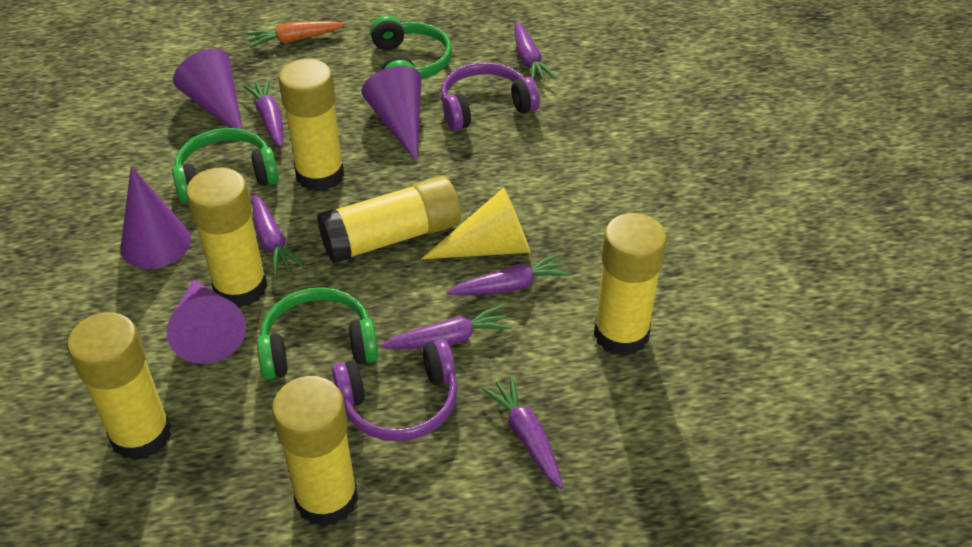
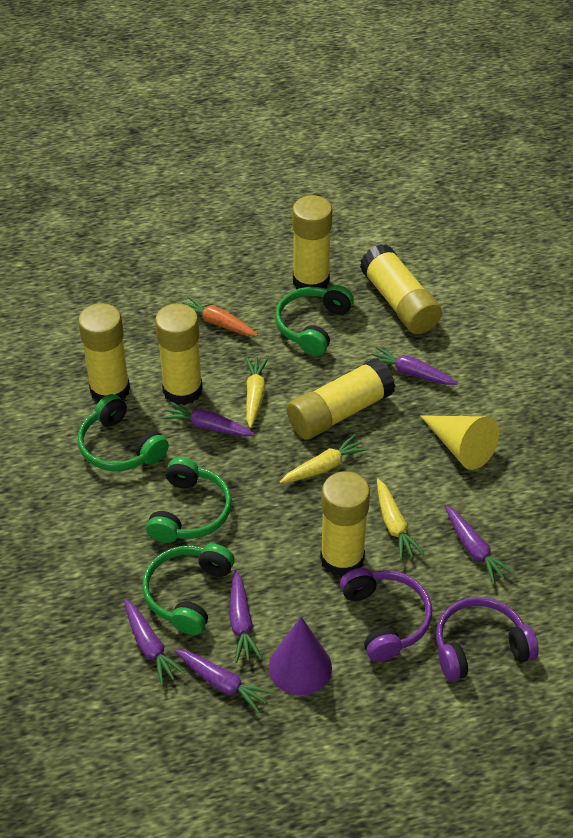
green headphones: 3 -> 4
purple cone: 4 -> 1
yellow carrot: 0 -> 3

